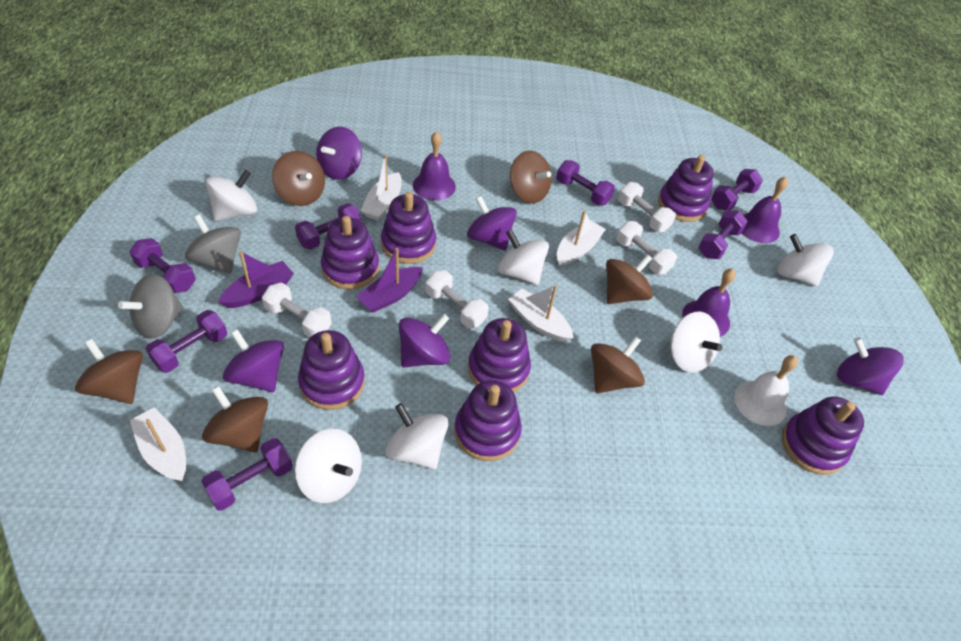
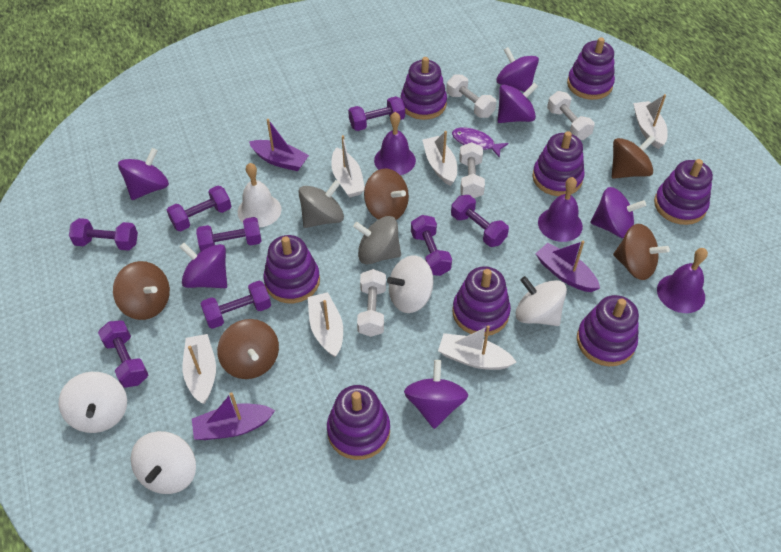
brown spinning top: 6 -> 5
purple boat: 2 -> 3
purple dumbbell: 7 -> 8
purple fish: 0 -> 1
purple spinning top: 5 -> 6
purple stacking toy: 7 -> 8
white boat: 4 -> 6
white spinning top: 6 -> 4

